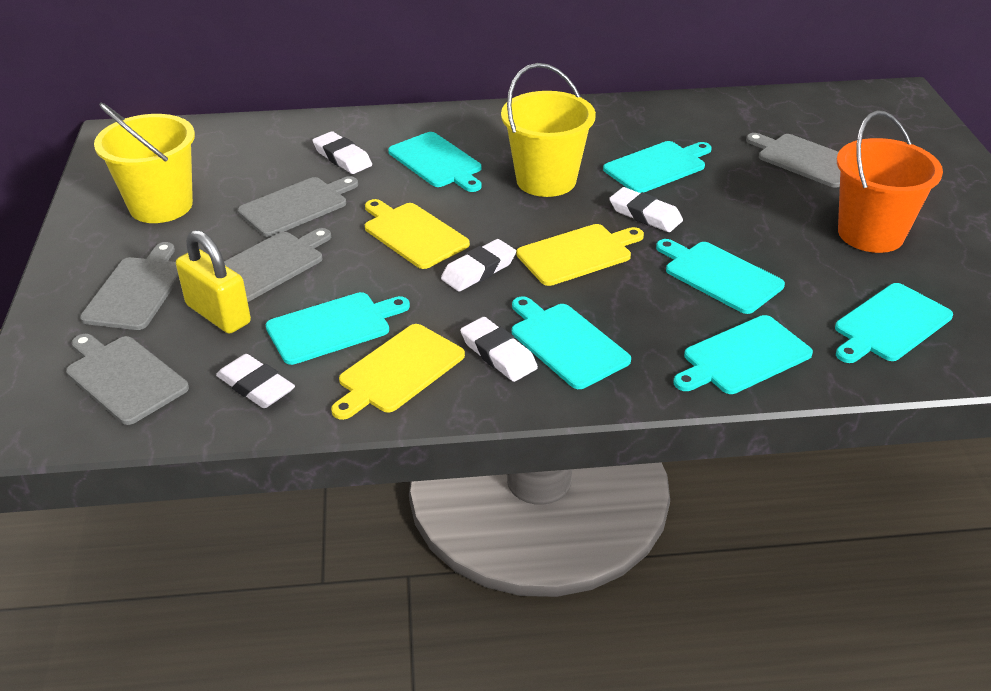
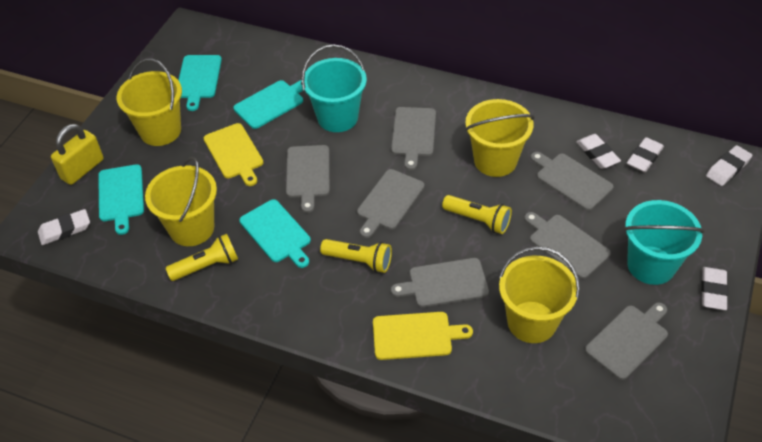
grey cutting board: 5 -> 7
orange bucket: 1 -> 0
turquoise bucket: 0 -> 2
turquoise cutting board: 7 -> 4
yellow bucket: 2 -> 4
yellow cutting board: 3 -> 2
yellow flashlight: 0 -> 3

